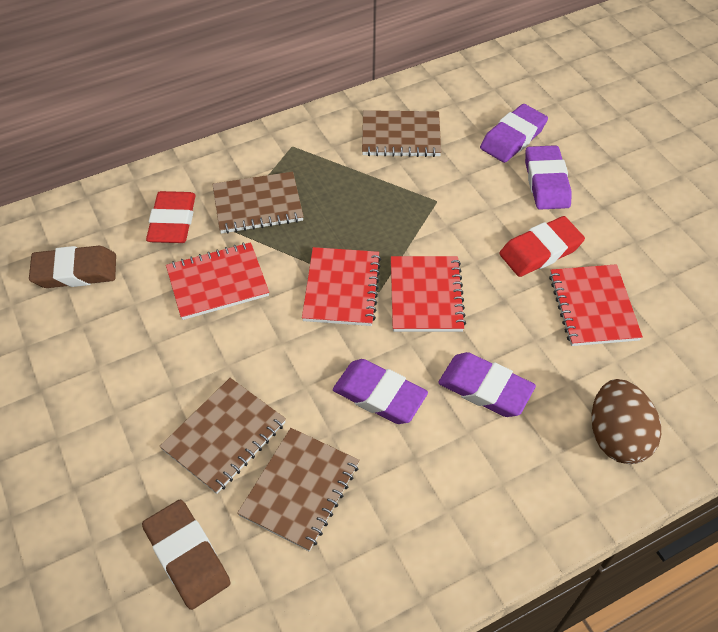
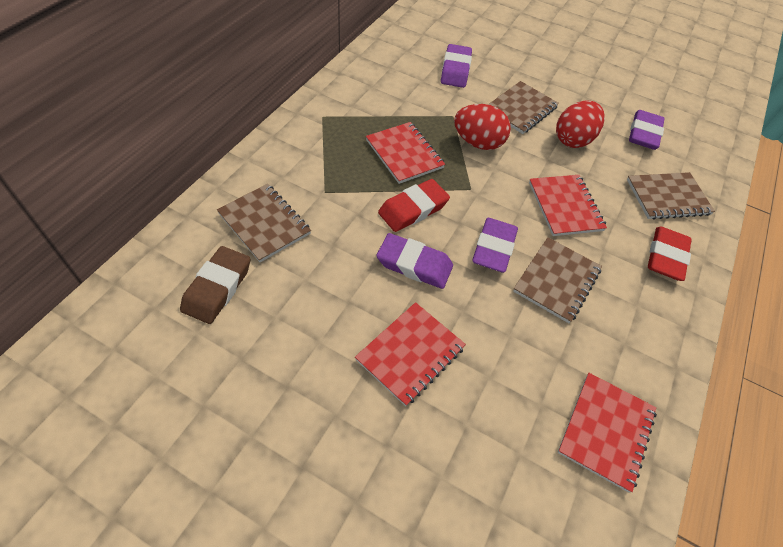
brown egg: 1 -> 0
brown eraser: 2 -> 1
red egg: 0 -> 2

